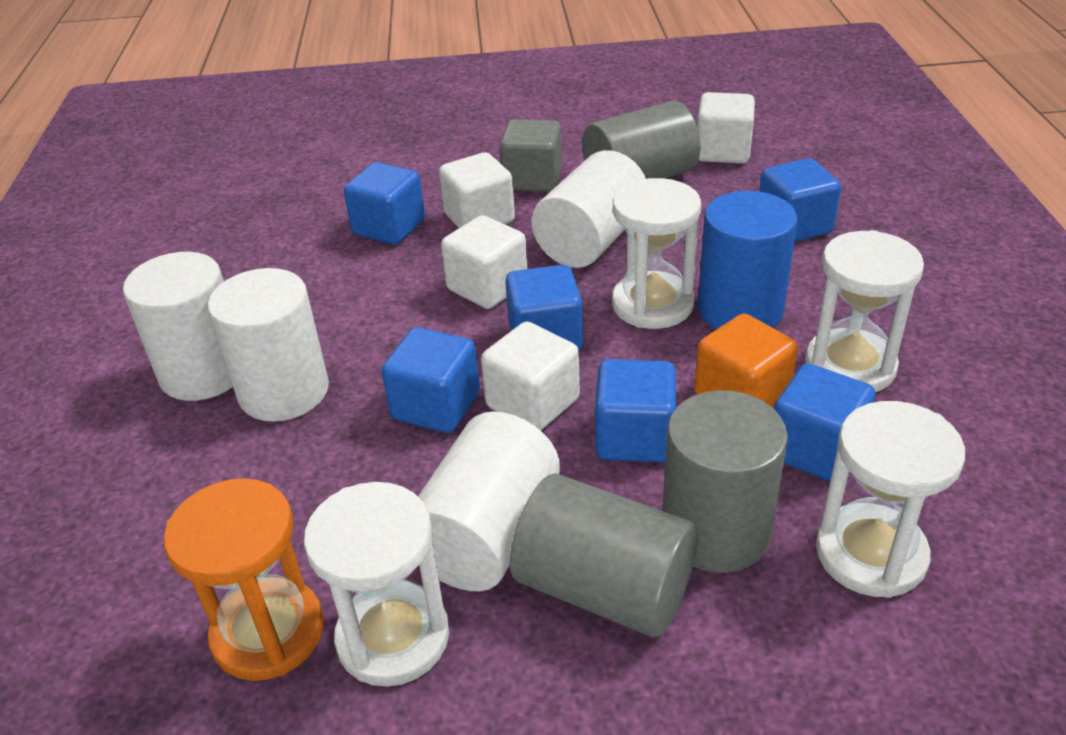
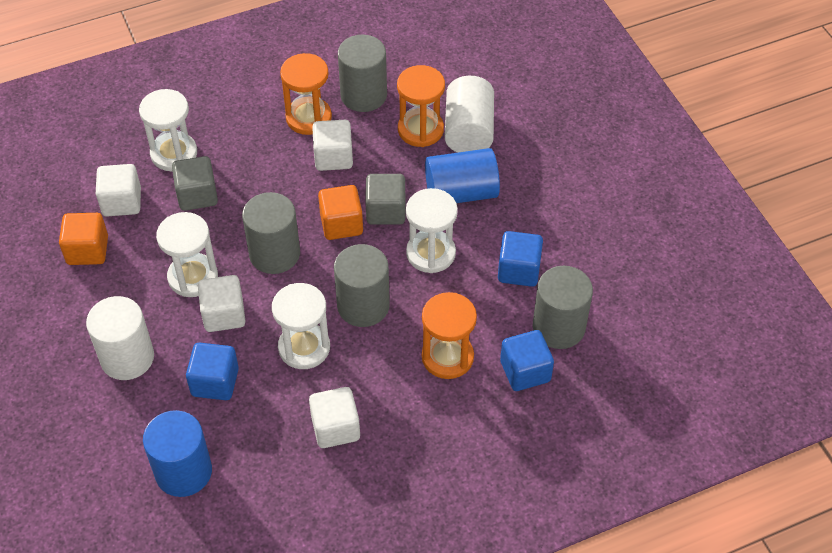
blue cube: 6 -> 3
blue cylinder: 1 -> 2
grey cube: 1 -> 2
grey cylinder: 3 -> 4
orange cube: 1 -> 2
orange hourglass: 1 -> 3
white cylinder: 4 -> 2

